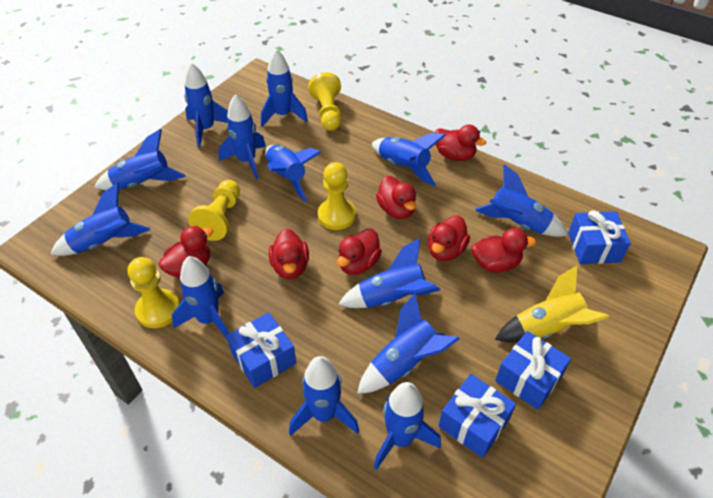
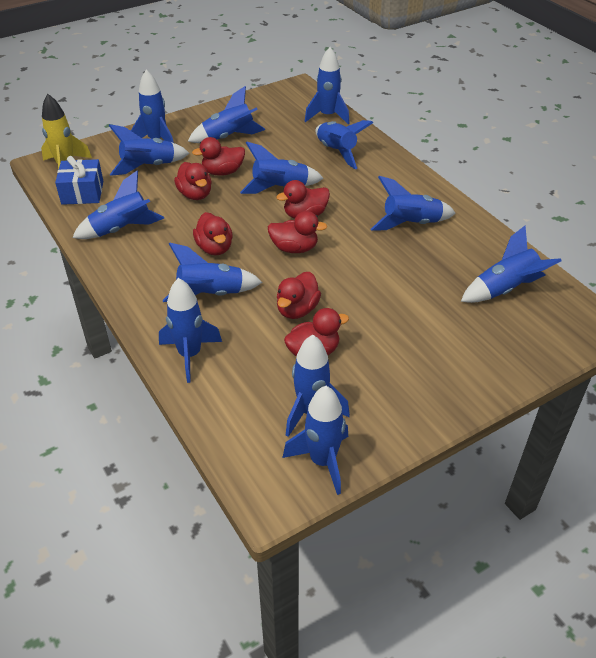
blue gift: 4 -> 1
yellow pawn: 4 -> 0

